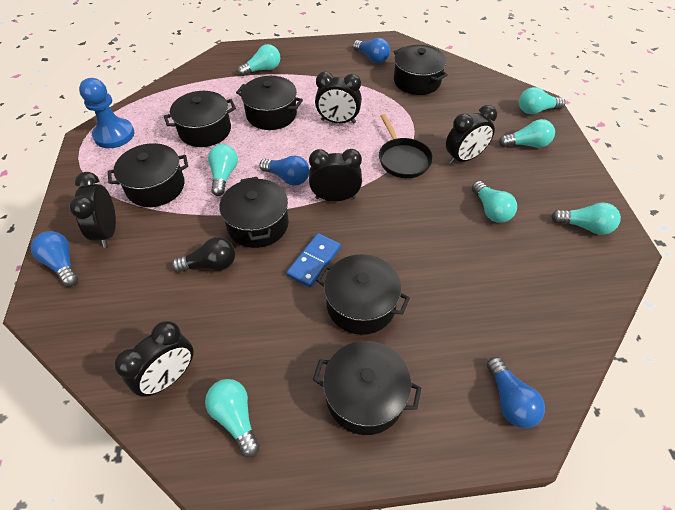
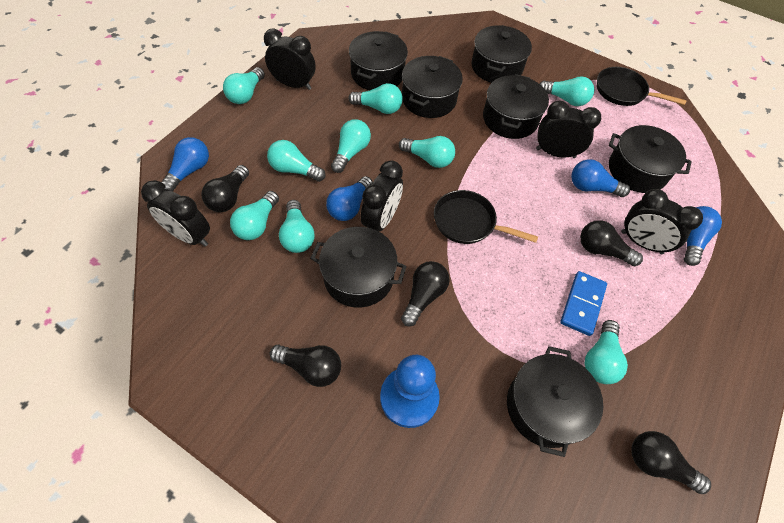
black light bulb: 1 -> 5
black pan: 1 -> 2
turquoise light bulb: 7 -> 9

